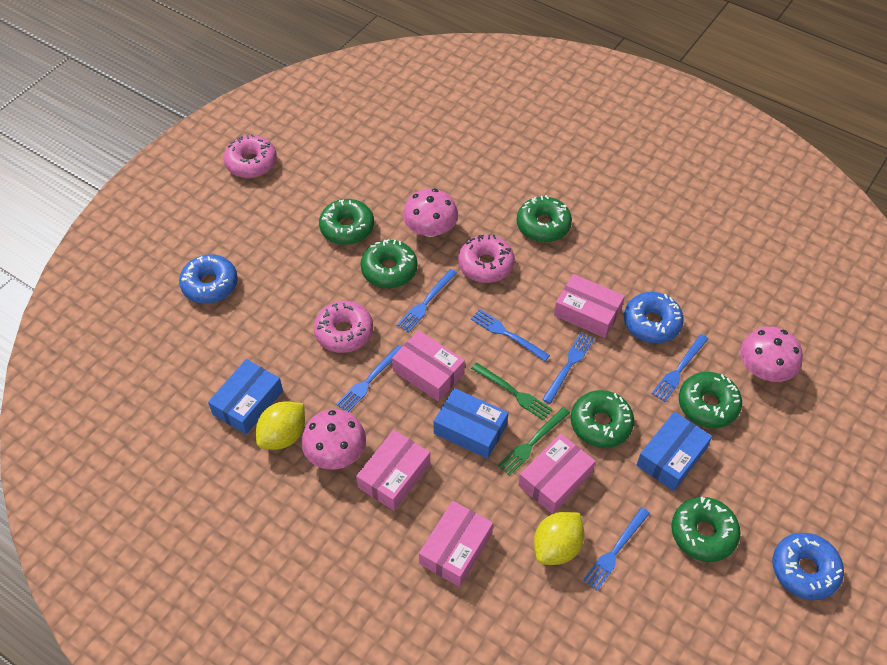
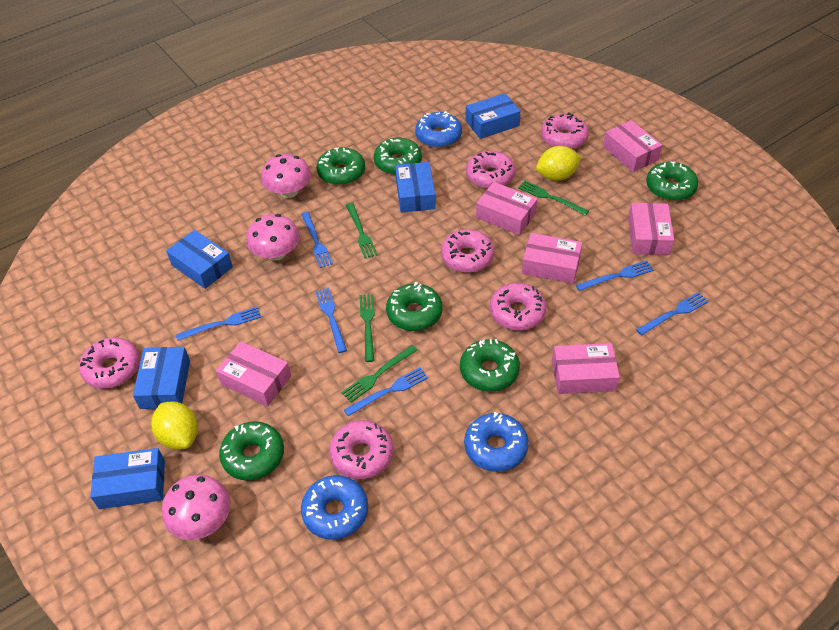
blue box: 3 -> 5
green fork: 2 -> 4
pink box: 5 -> 6
pink donut: 3 -> 6

